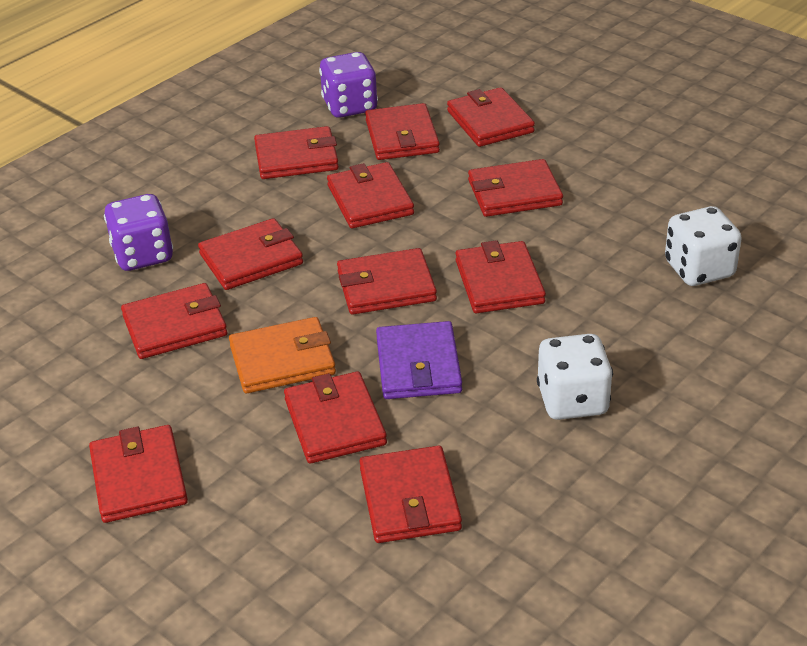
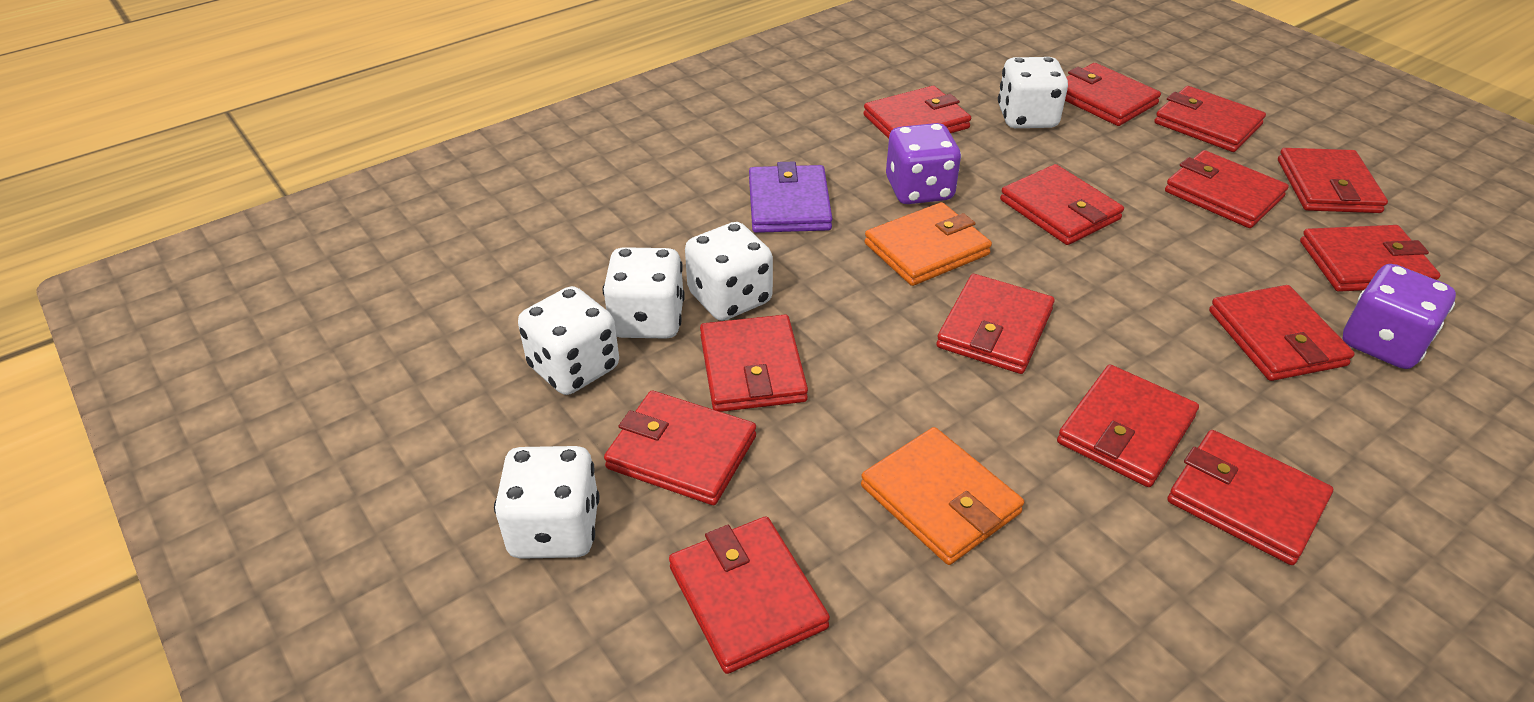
orange wallet: 1 -> 2
red wallet: 12 -> 14
white dice: 2 -> 5

